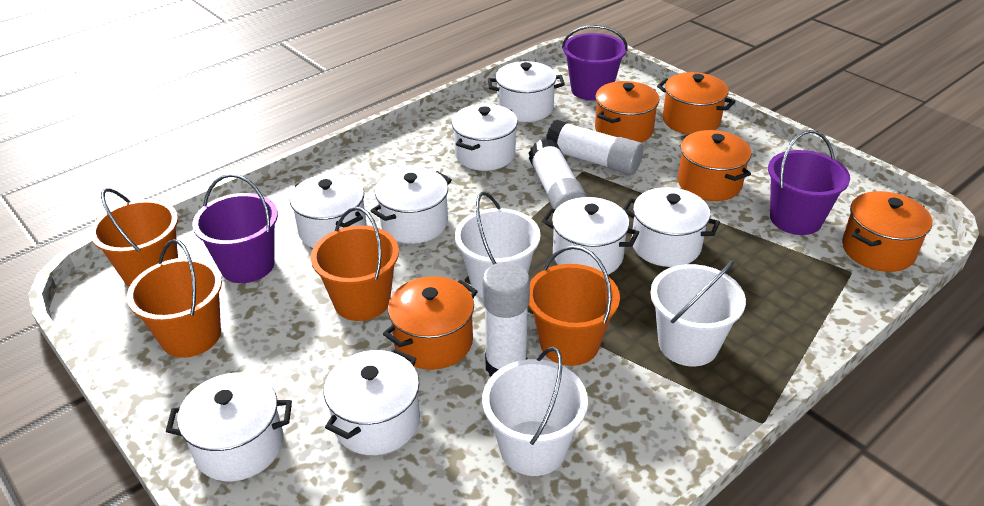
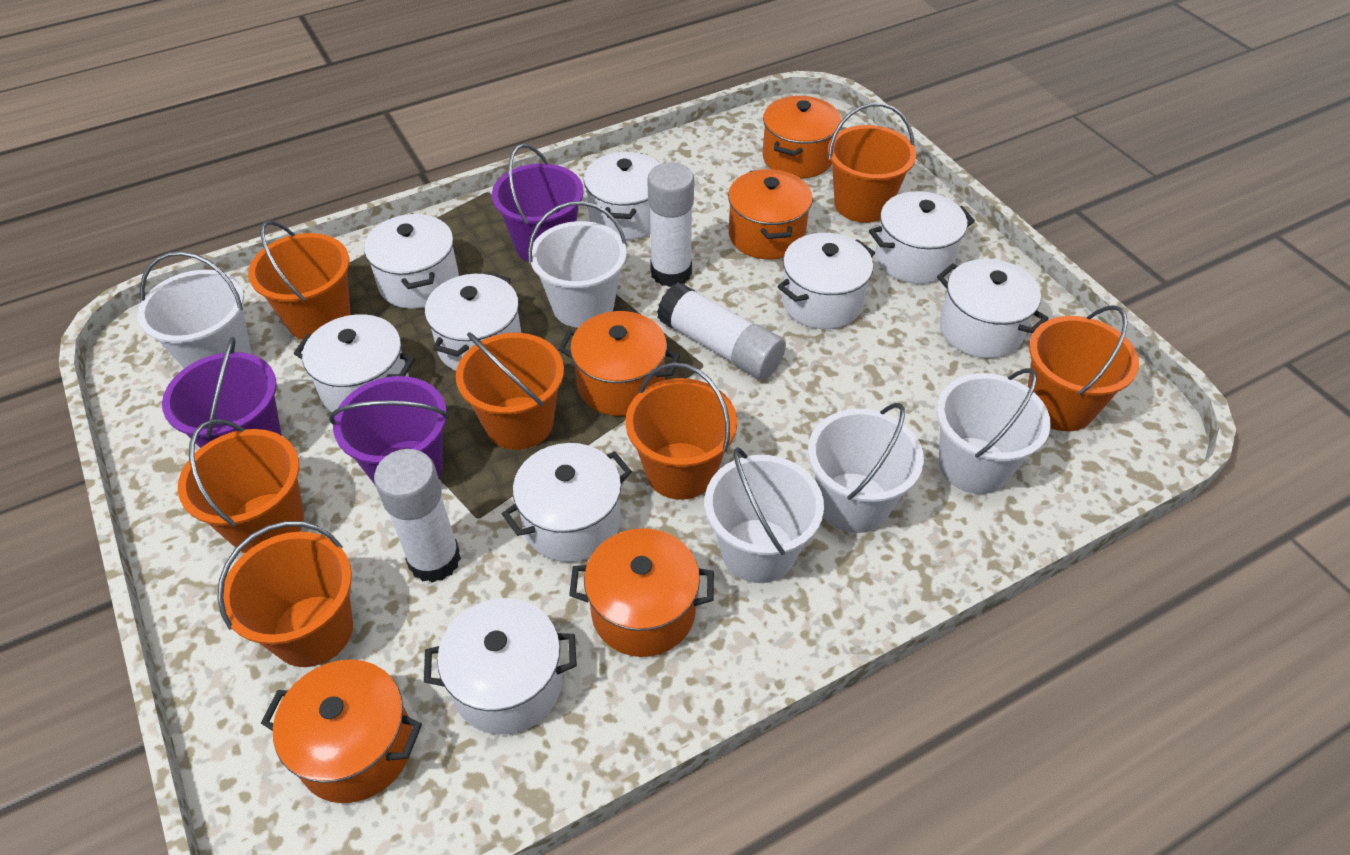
orange bucket: 4 -> 7
white bucket: 3 -> 5
white pot: 8 -> 9

